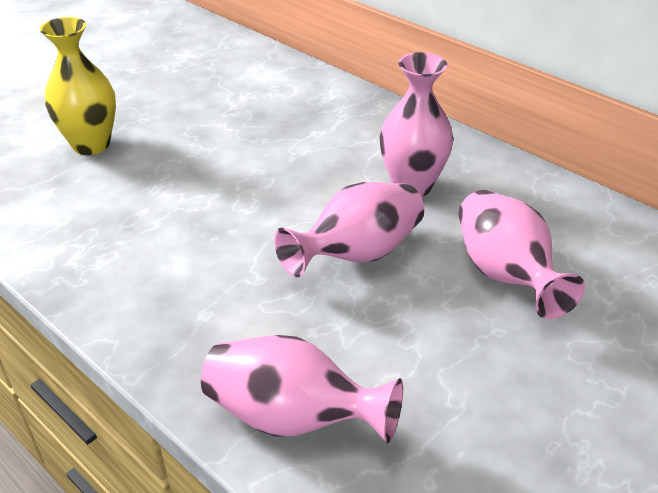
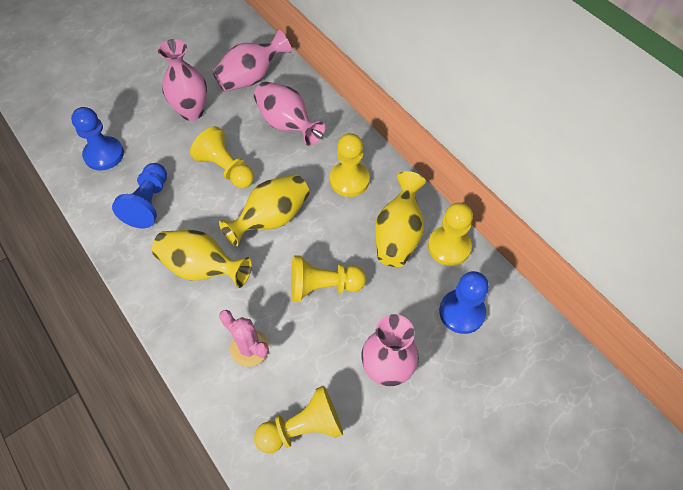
blue pawn: 0 -> 3
pink cactus: 0 -> 1
yellow pawn: 0 -> 5
yellow vase: 1 -> 3

